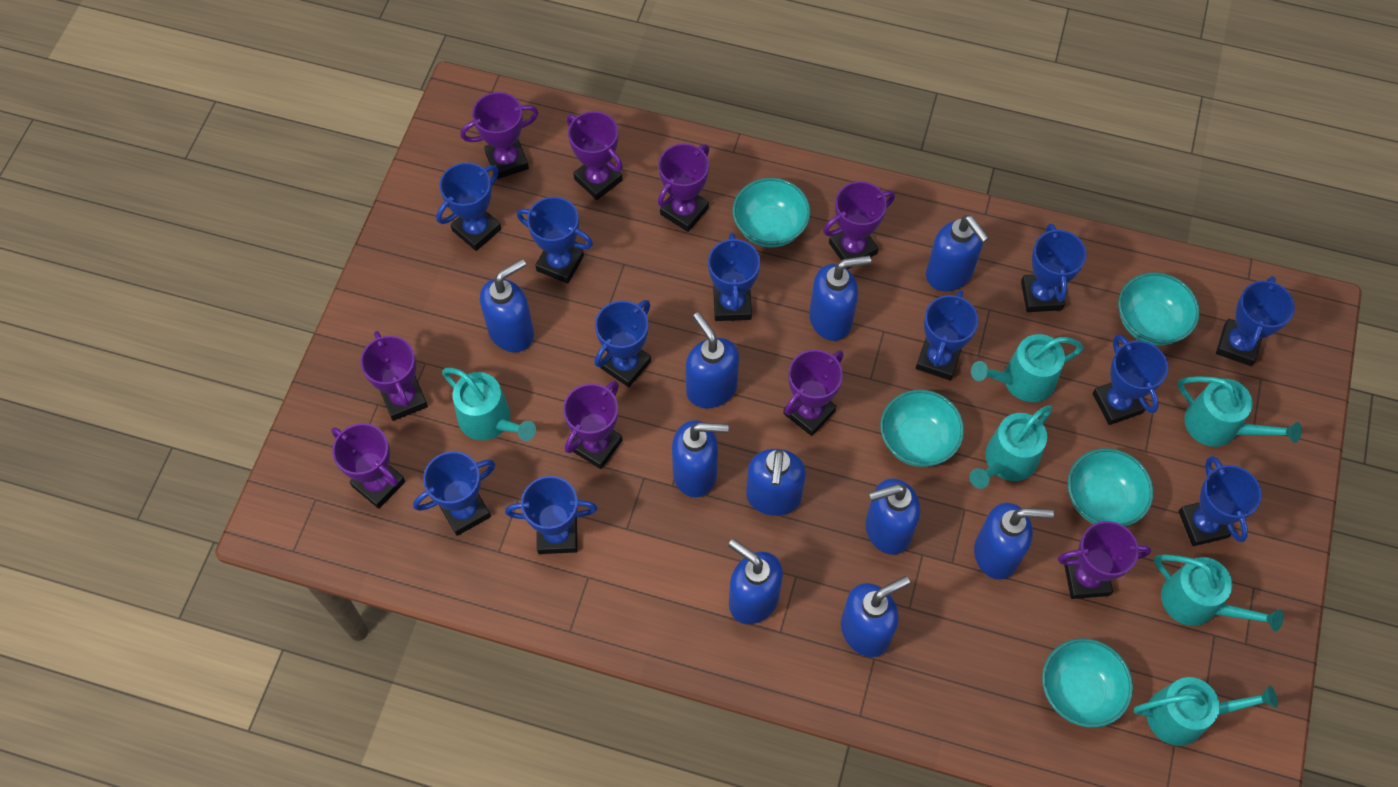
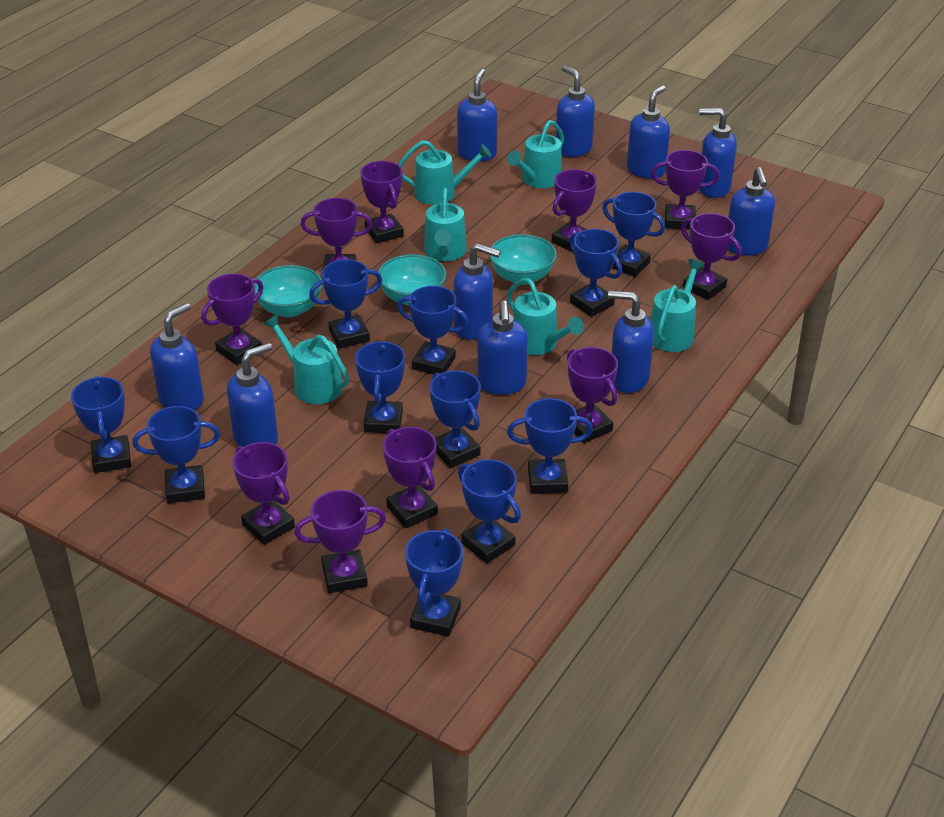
purple trophy: 9 -> 10
turquoise bowl: 5 -> 3

